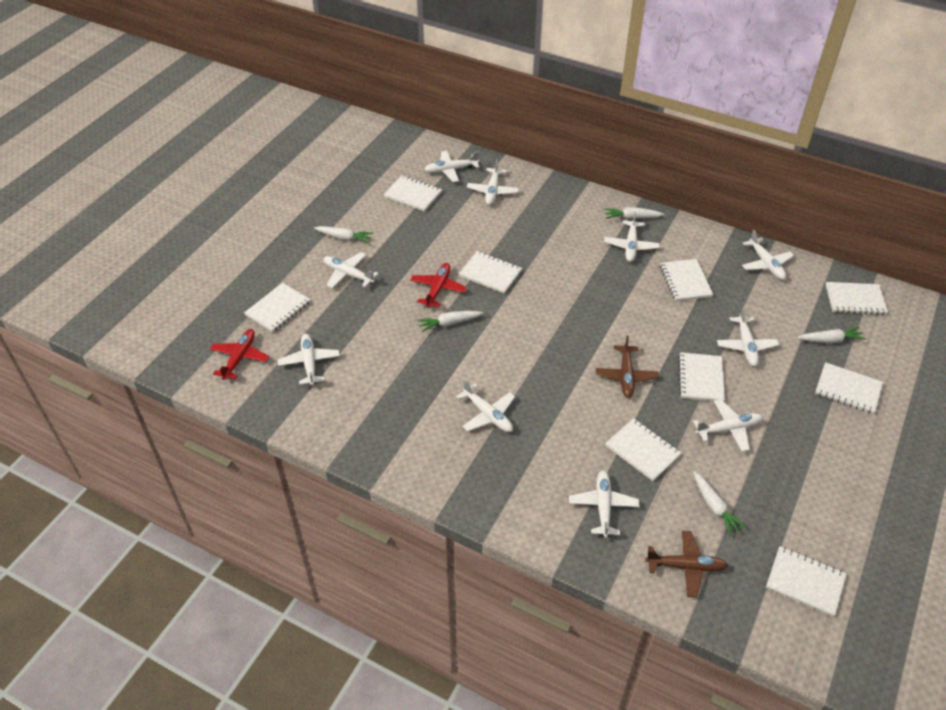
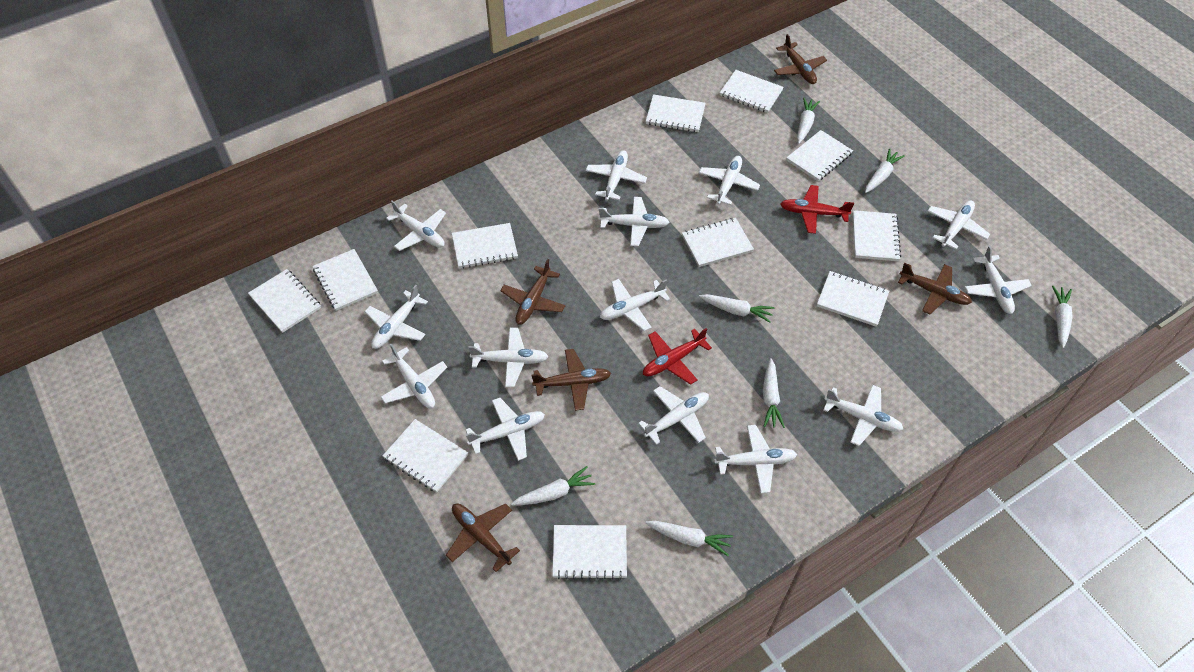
brown plane: 2 -> 5
white carrot: 5 -> 7
white notebook: 9 -> 11
white plane: 10 -> 14

